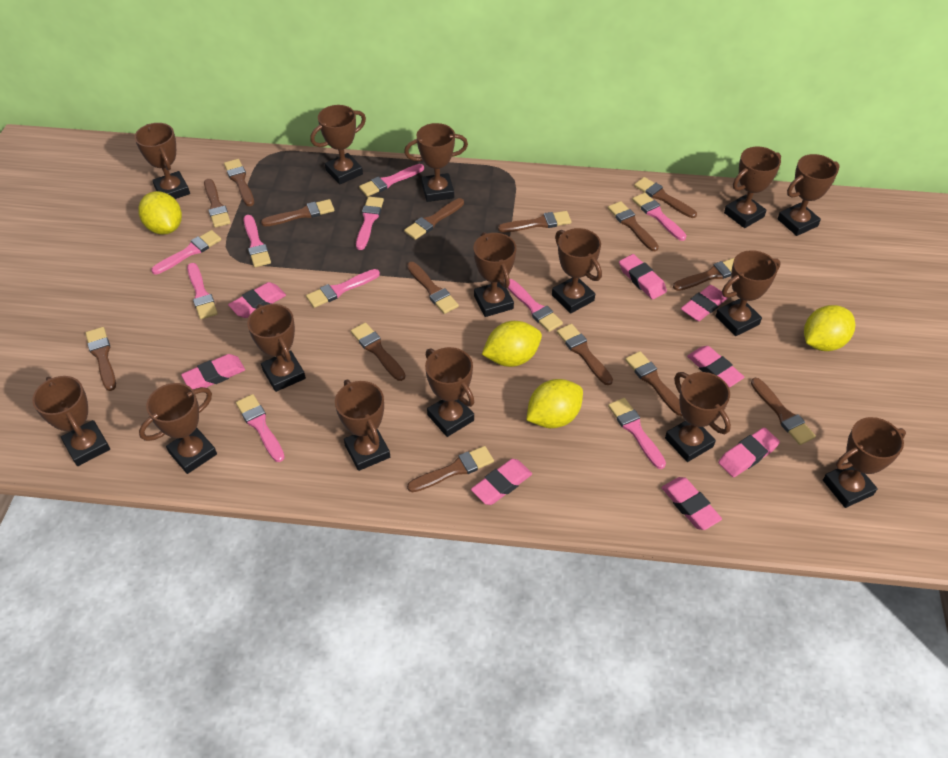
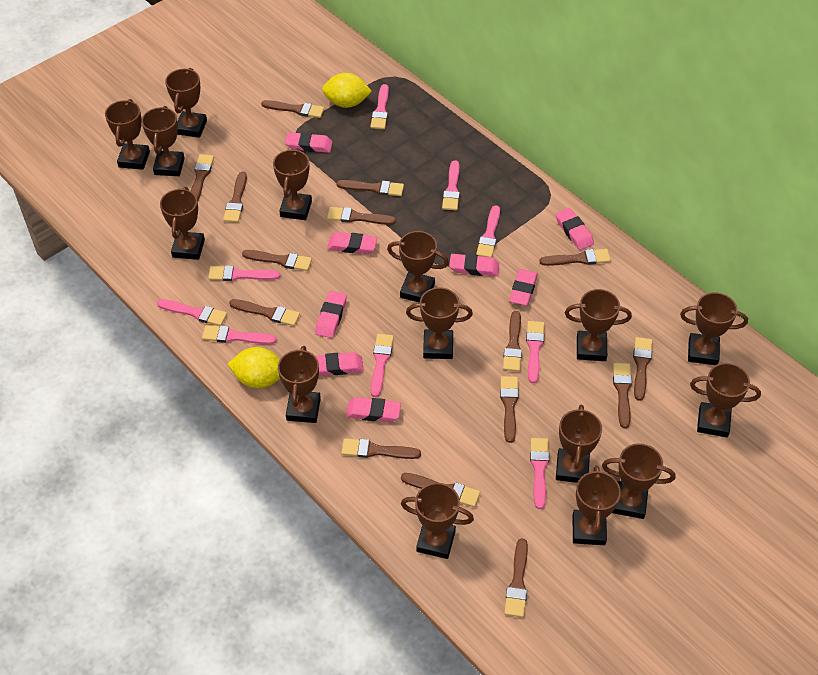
pink brush: 10 -> 9
yellow lemon: 4 -> 2

